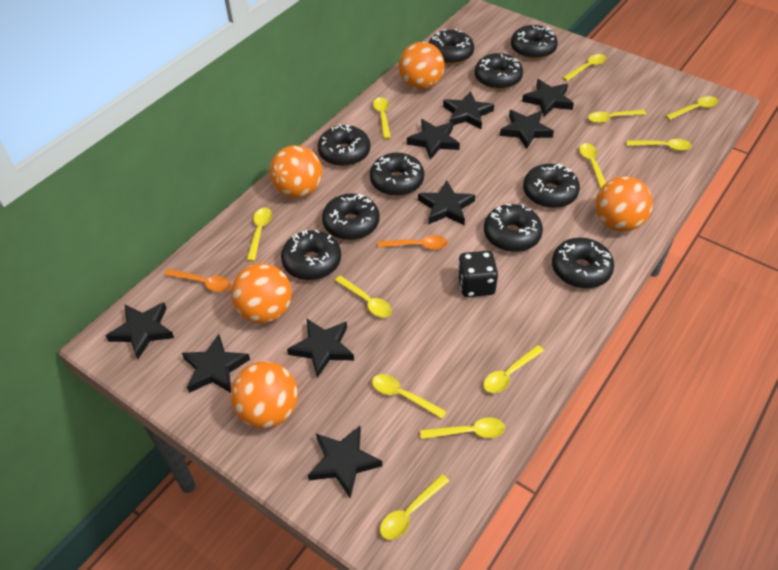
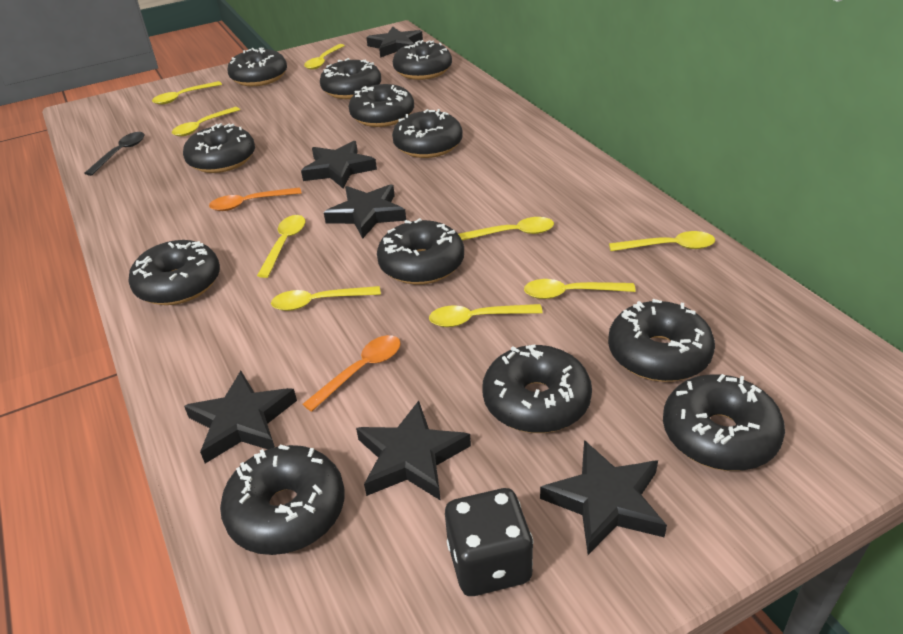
black donut: 10 -> 12
black spoon: 0 -> 1
black star: 9 -> 6
orange ball: 5 -> 0
yellow spoon: 12 -> 9

